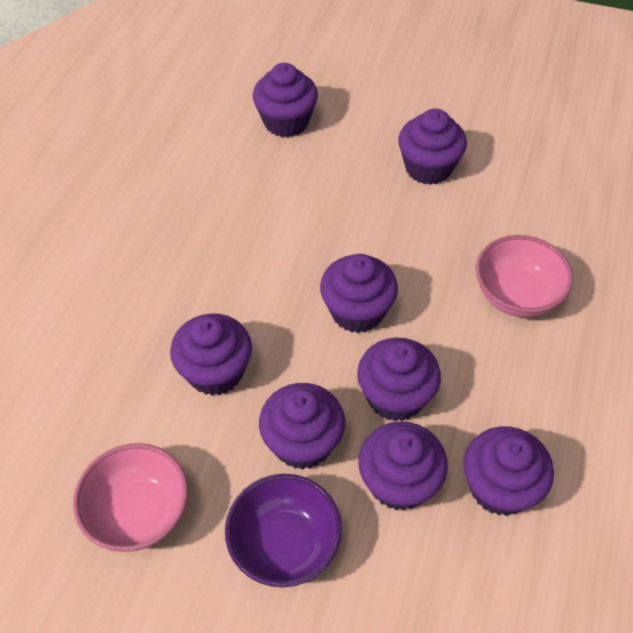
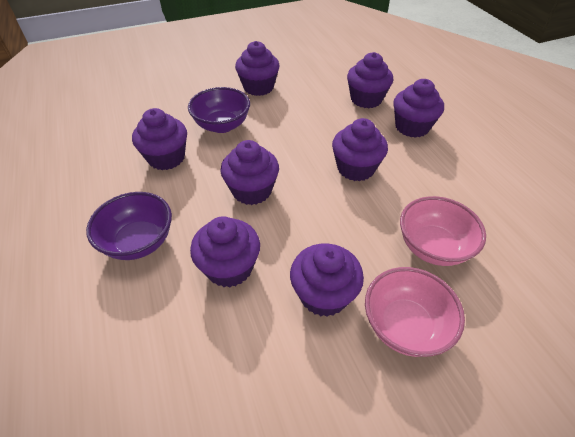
purple bowl: 1 -> 2

